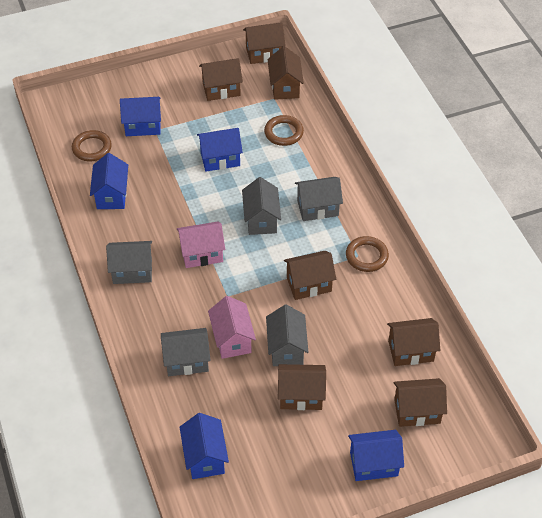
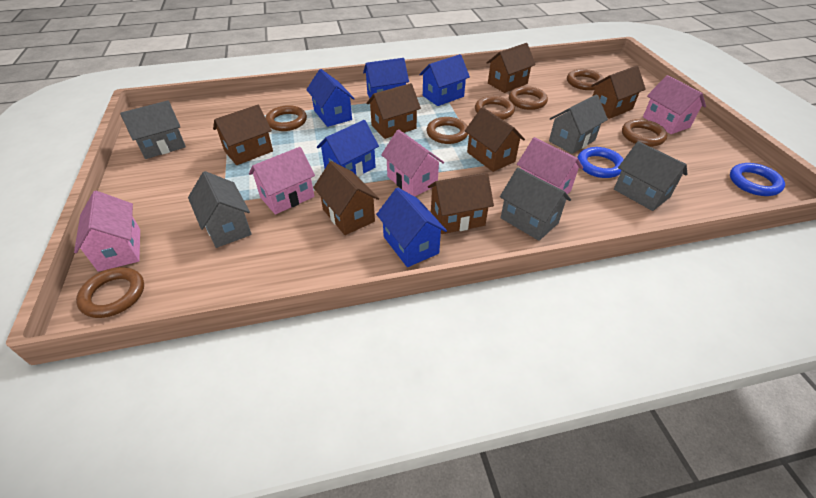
blue ring: 0 -> 2
brown ring: 3 -> 7
pink house: 2 -> 5

